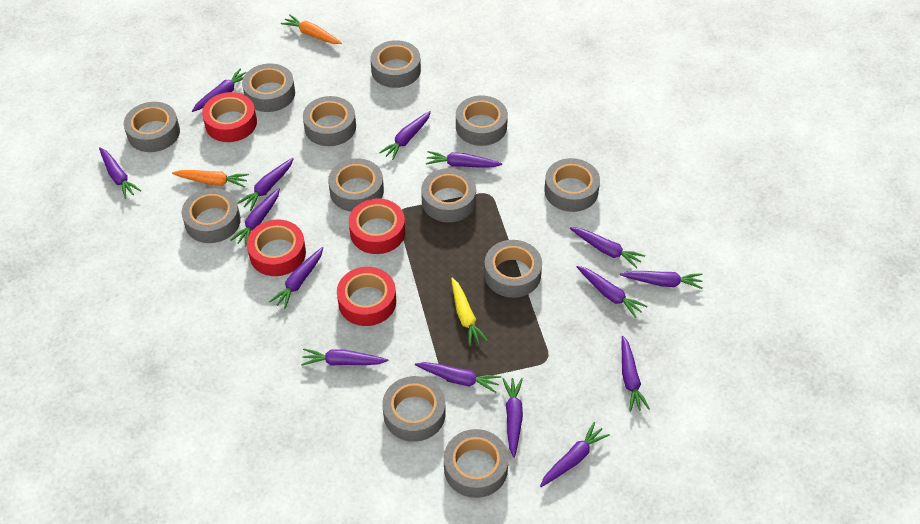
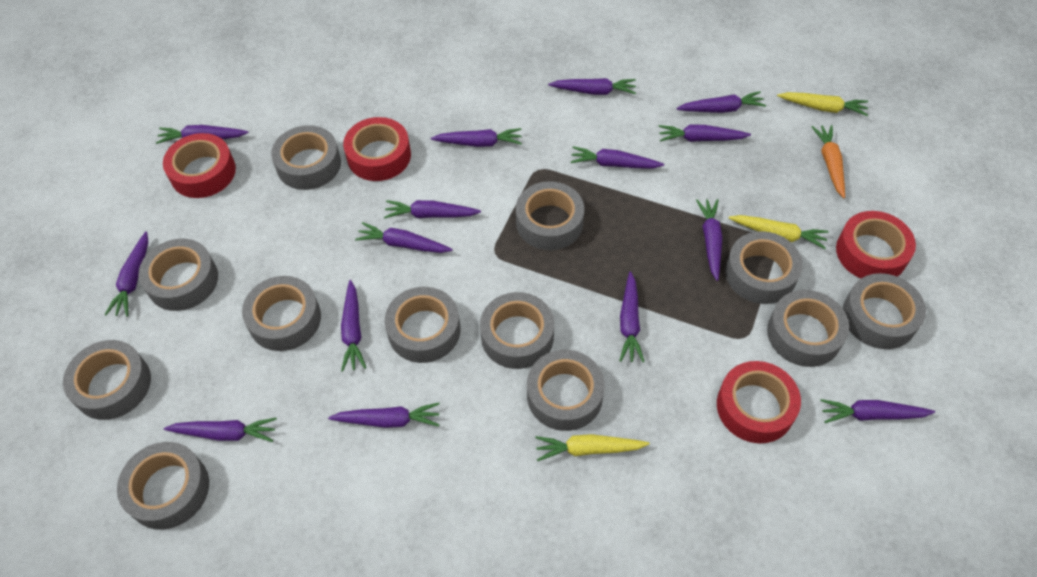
orange carrot: 2 -> 1
yellow carrot: 1 -> 3

